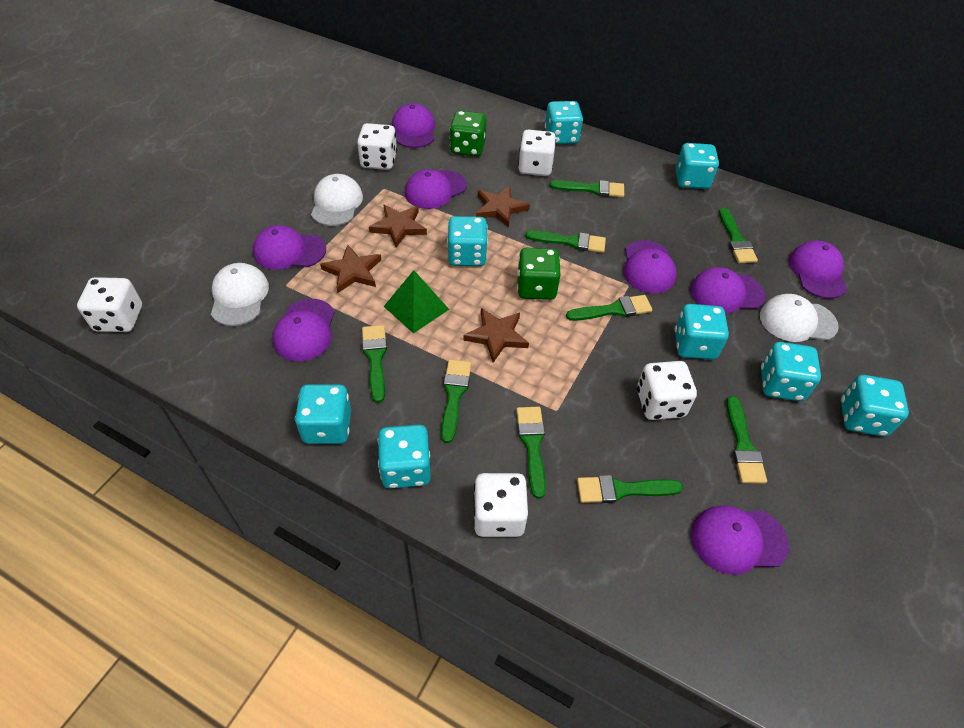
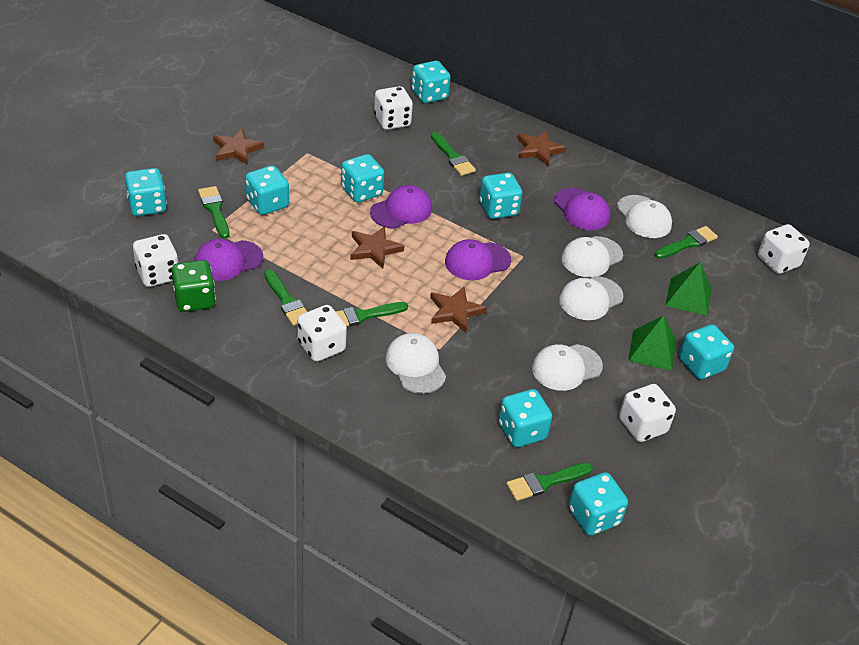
green brush: 9 -> 6
green dice: 2 -> 1
green pyramid: 1 -> 2
purple cap: 8 -> 4
white cap: 3 -> 5

